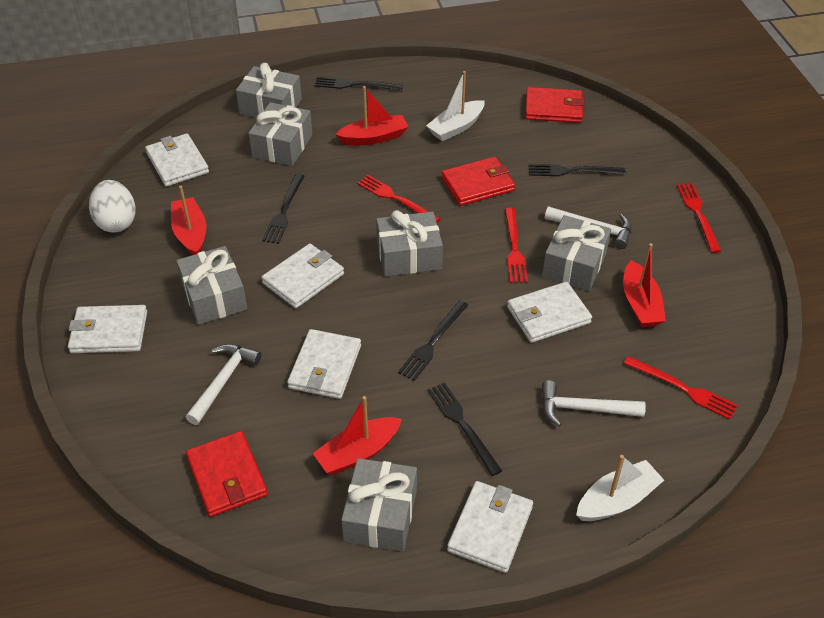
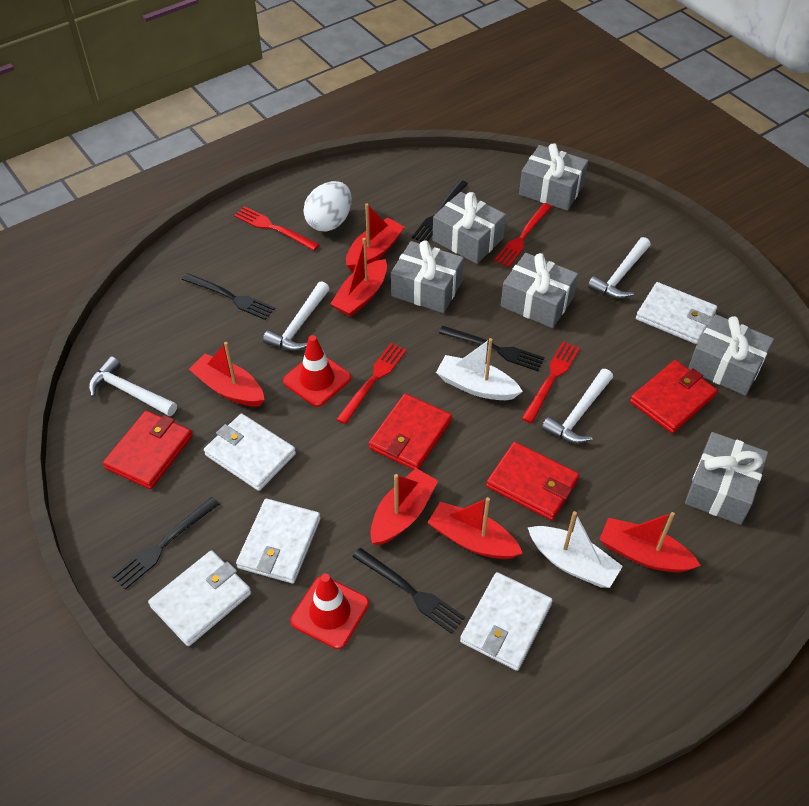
red boat: 4 -> 6
red traffic cone: 0 -> 2
red wallet: 3 -> 4
white hammer: 3 -> 4
white wallet: 6 -> 5

